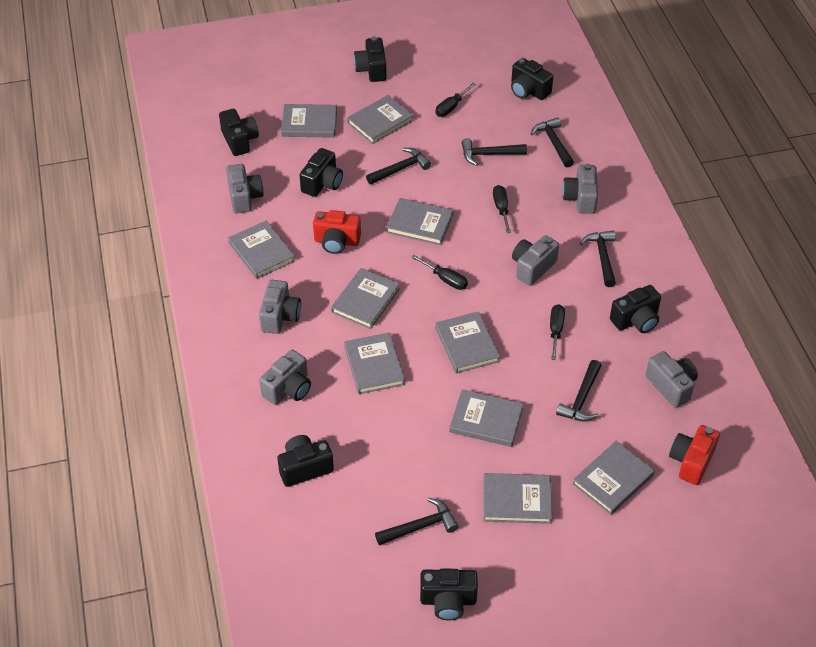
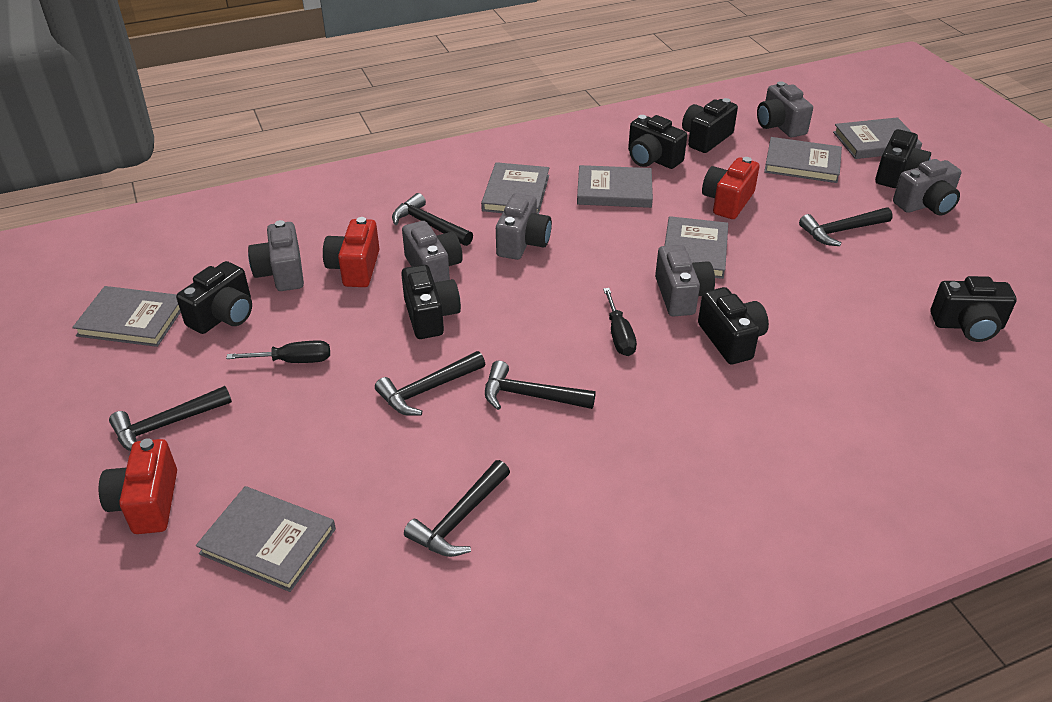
black screwdriver: 4 -> 2
grey book: 10 -> 7
red camera: 2 -> 3

